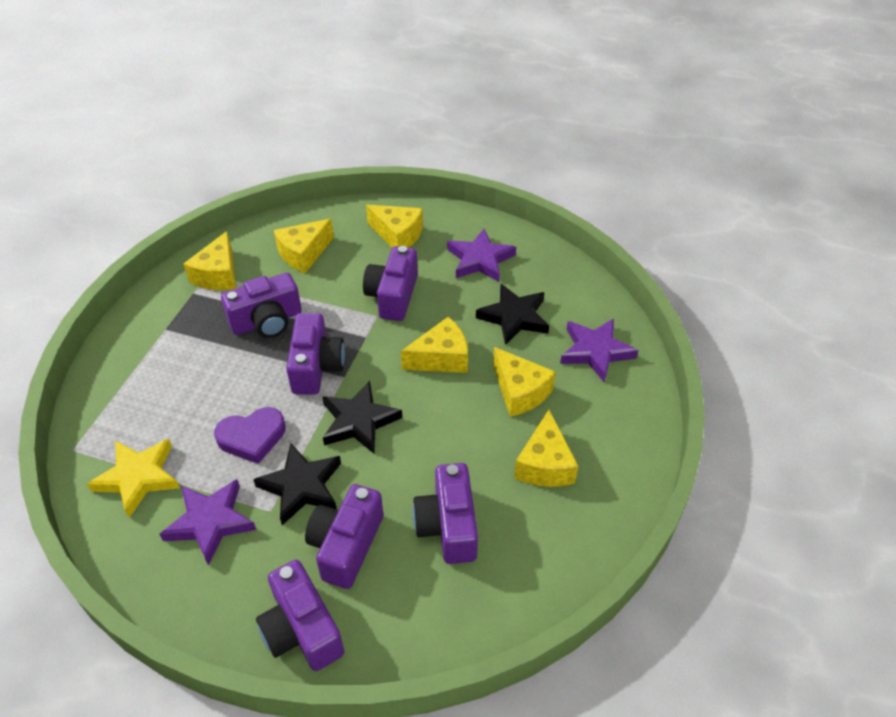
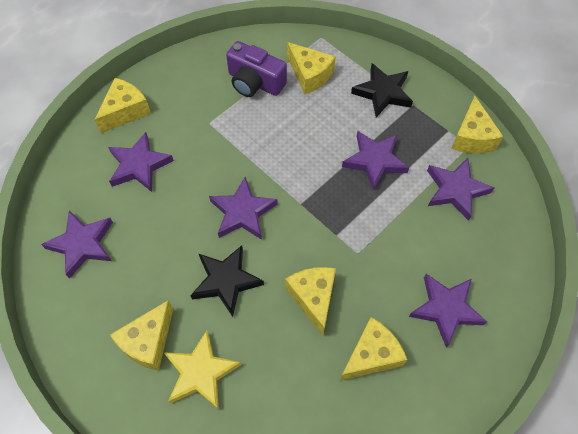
black star: 3 -> 2
purple camera: 6 -> 1
purple heart: 1 -> 0
purple star: 3 -> 6

